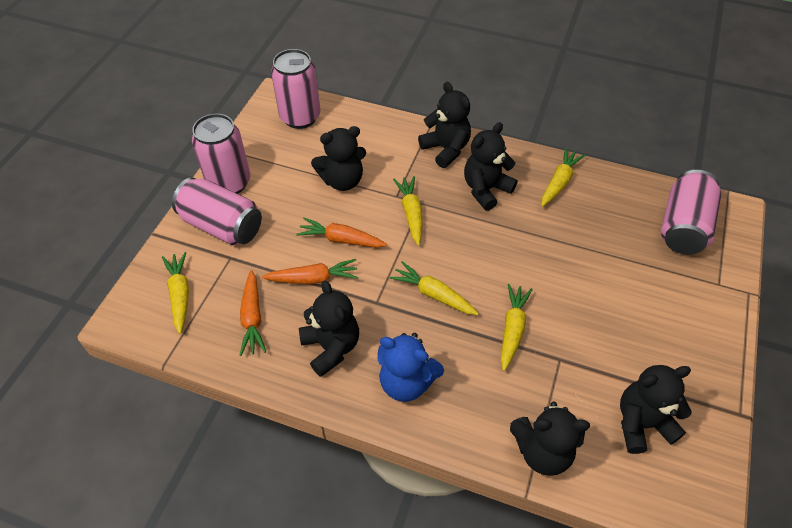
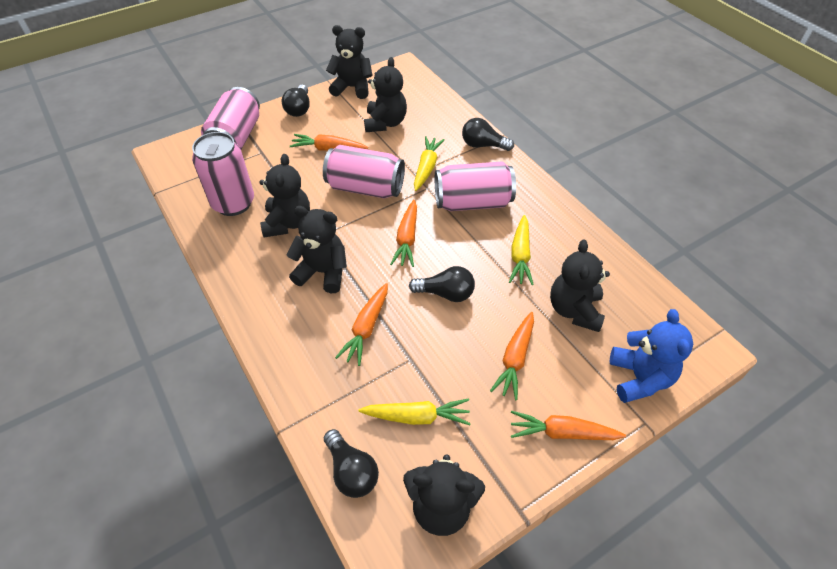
black light bulb: 0 -> 4
orange carrot: 3 -> 5
yellow carrot: 5 -> 3

